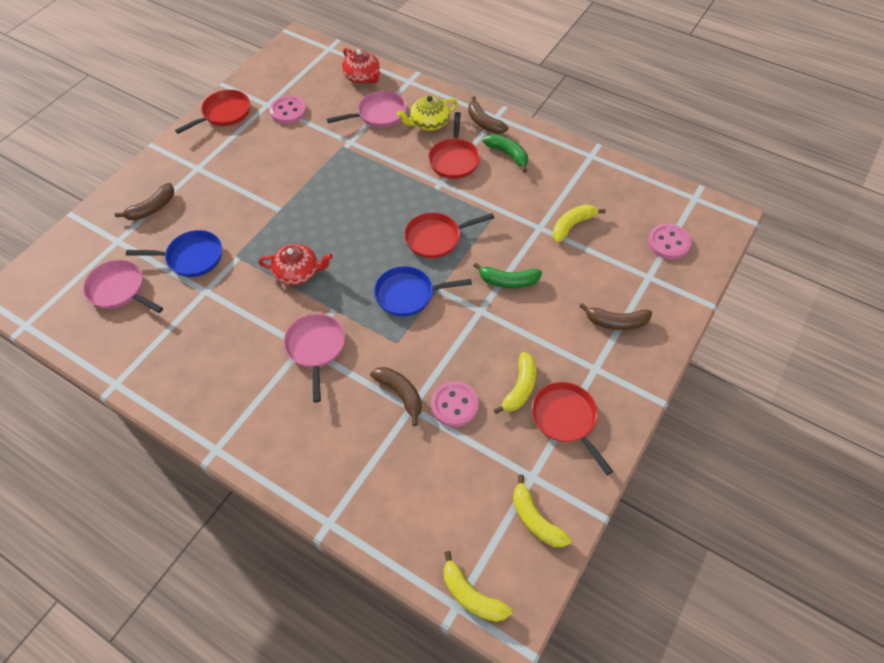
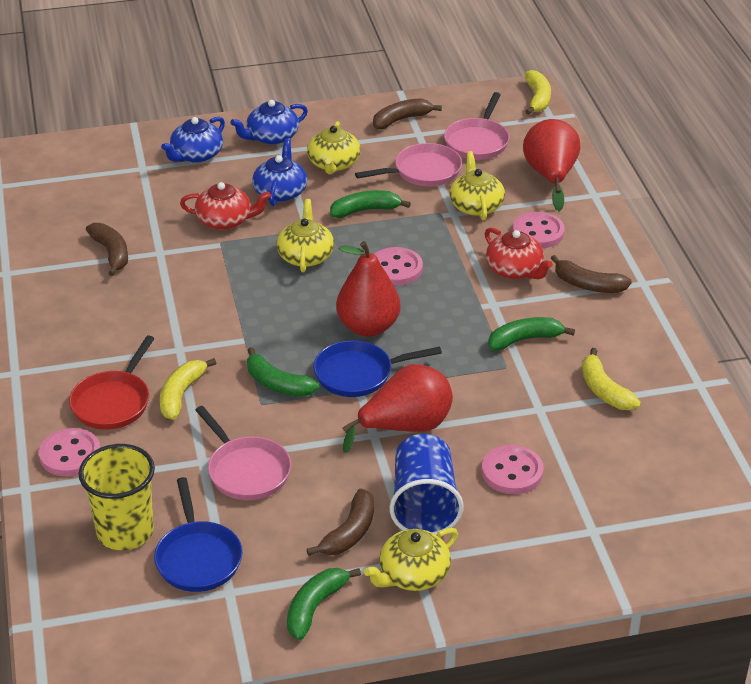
blue cup: 0 -> 1
blue teapot: 0 -> 3
green banana: 2 -> 4
pink button: 3 -> 4
red pan: 4 -> 1
red pear: 0 -> 3
yellow banana: 4 -> 3
yellow cup: 0 -> 1
yellow teapot: 1 -> 4

